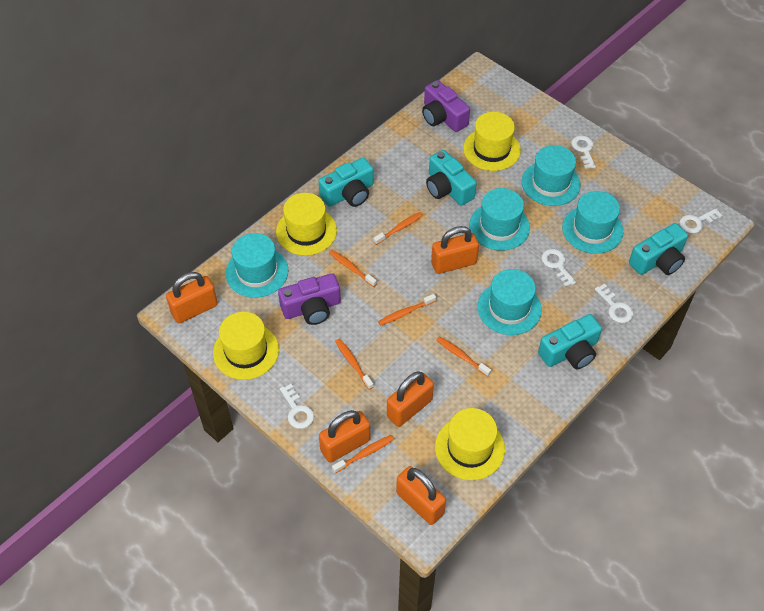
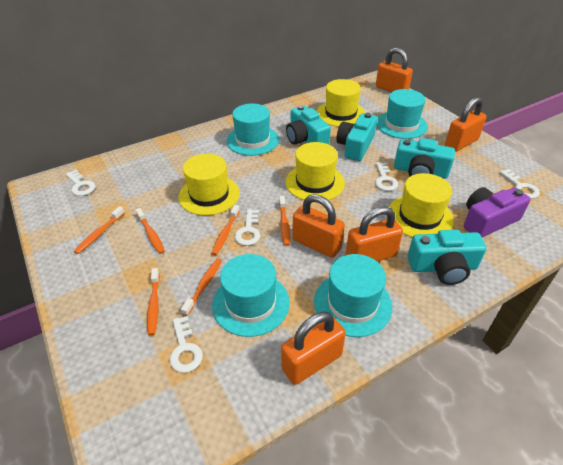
purple camera: 2 -> 1
turquoise hat: 5 -> 4

